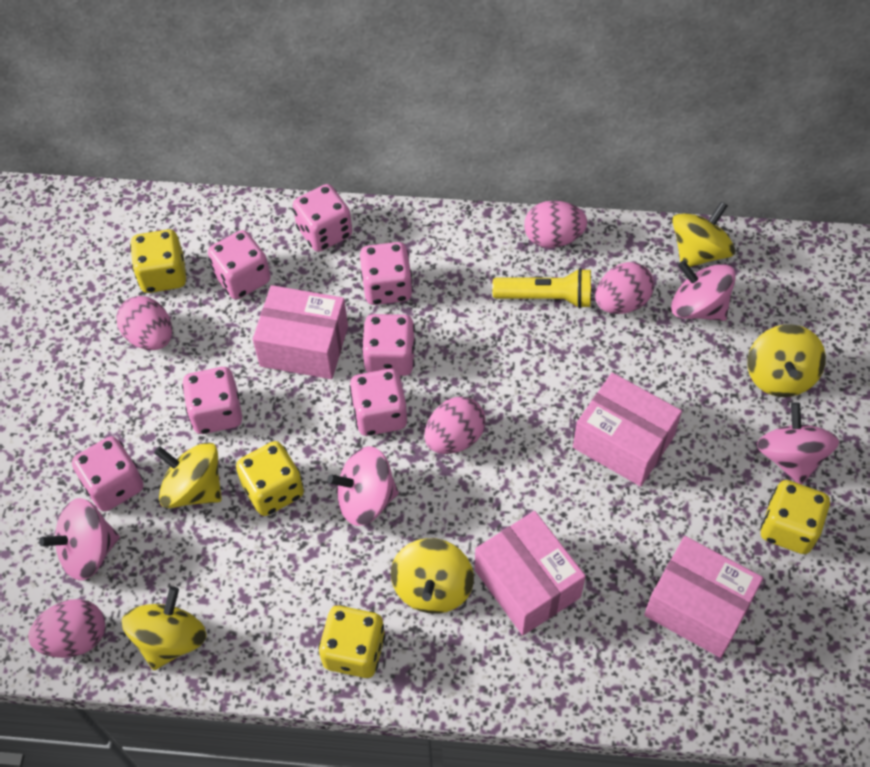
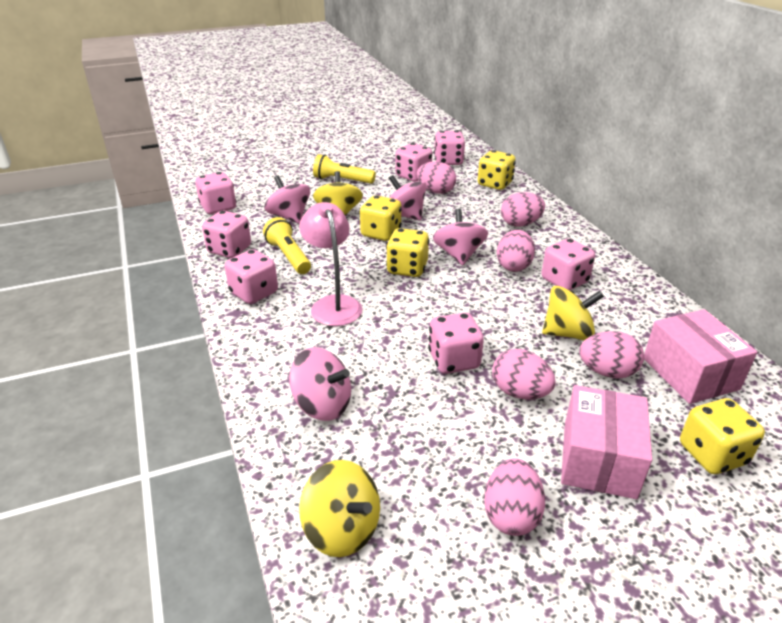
pink box: 4 -> 2
pink egg: 5 -> 6
pink lamp: 0 -> 1
yellow flashlight: 1 -> 2
yellow spinning top: 5 -> 3

